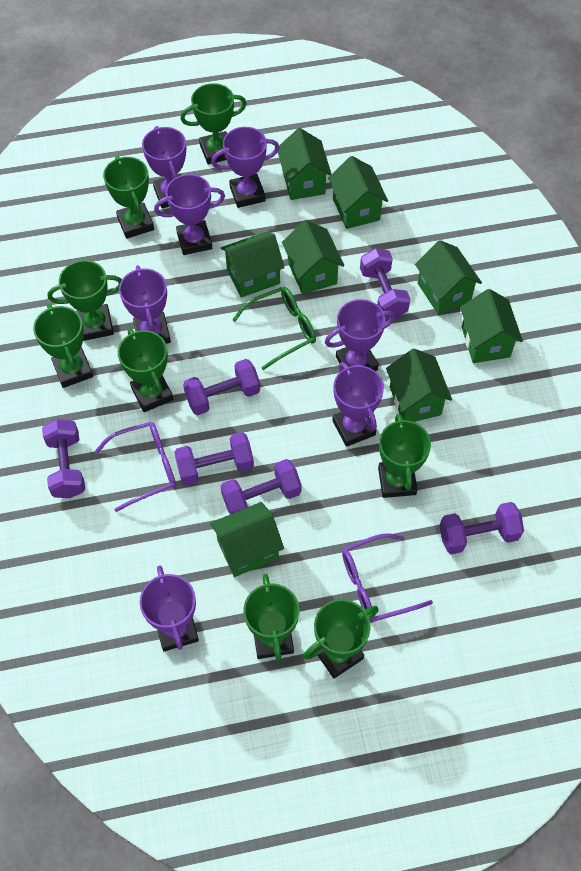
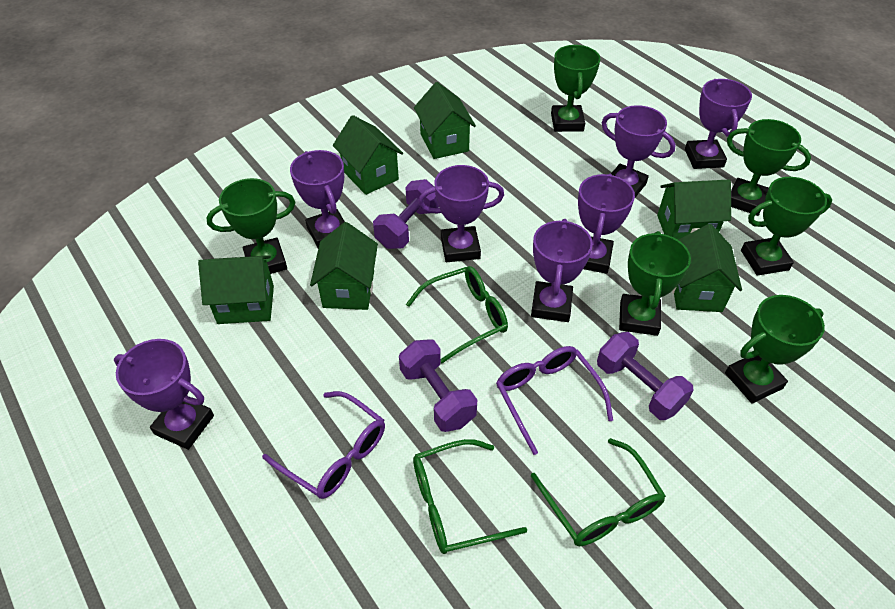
green glasses: 1 -> 3
green house: 8 -> 6
green trophy: 8 -> 6
purple dumbbell: 6 -> 3

